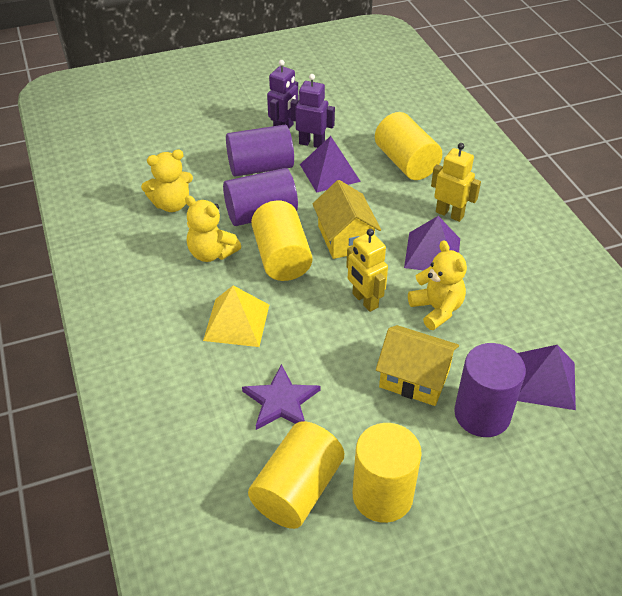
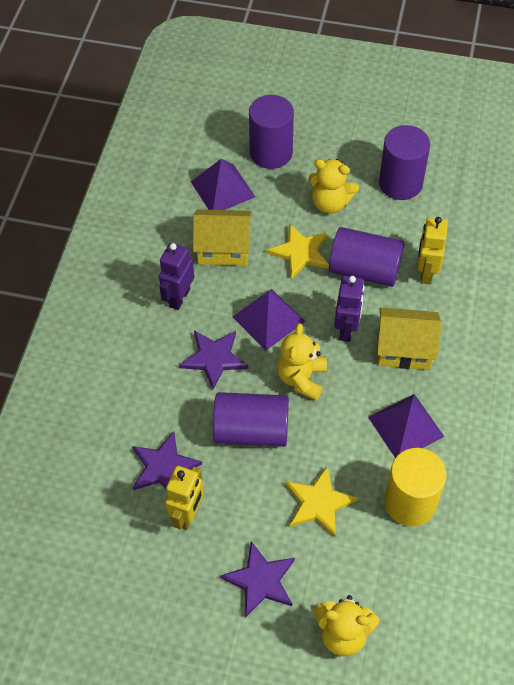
purple cylinder: 3 -> 4
purple star: 1 -> 3
yellow cylinder: 4 -> 1
yellow pyramid: 1 -> 0
yellow star: 0 -> 2

